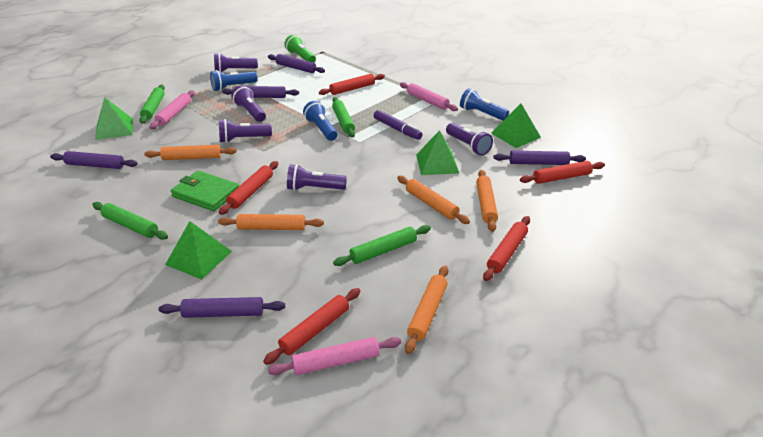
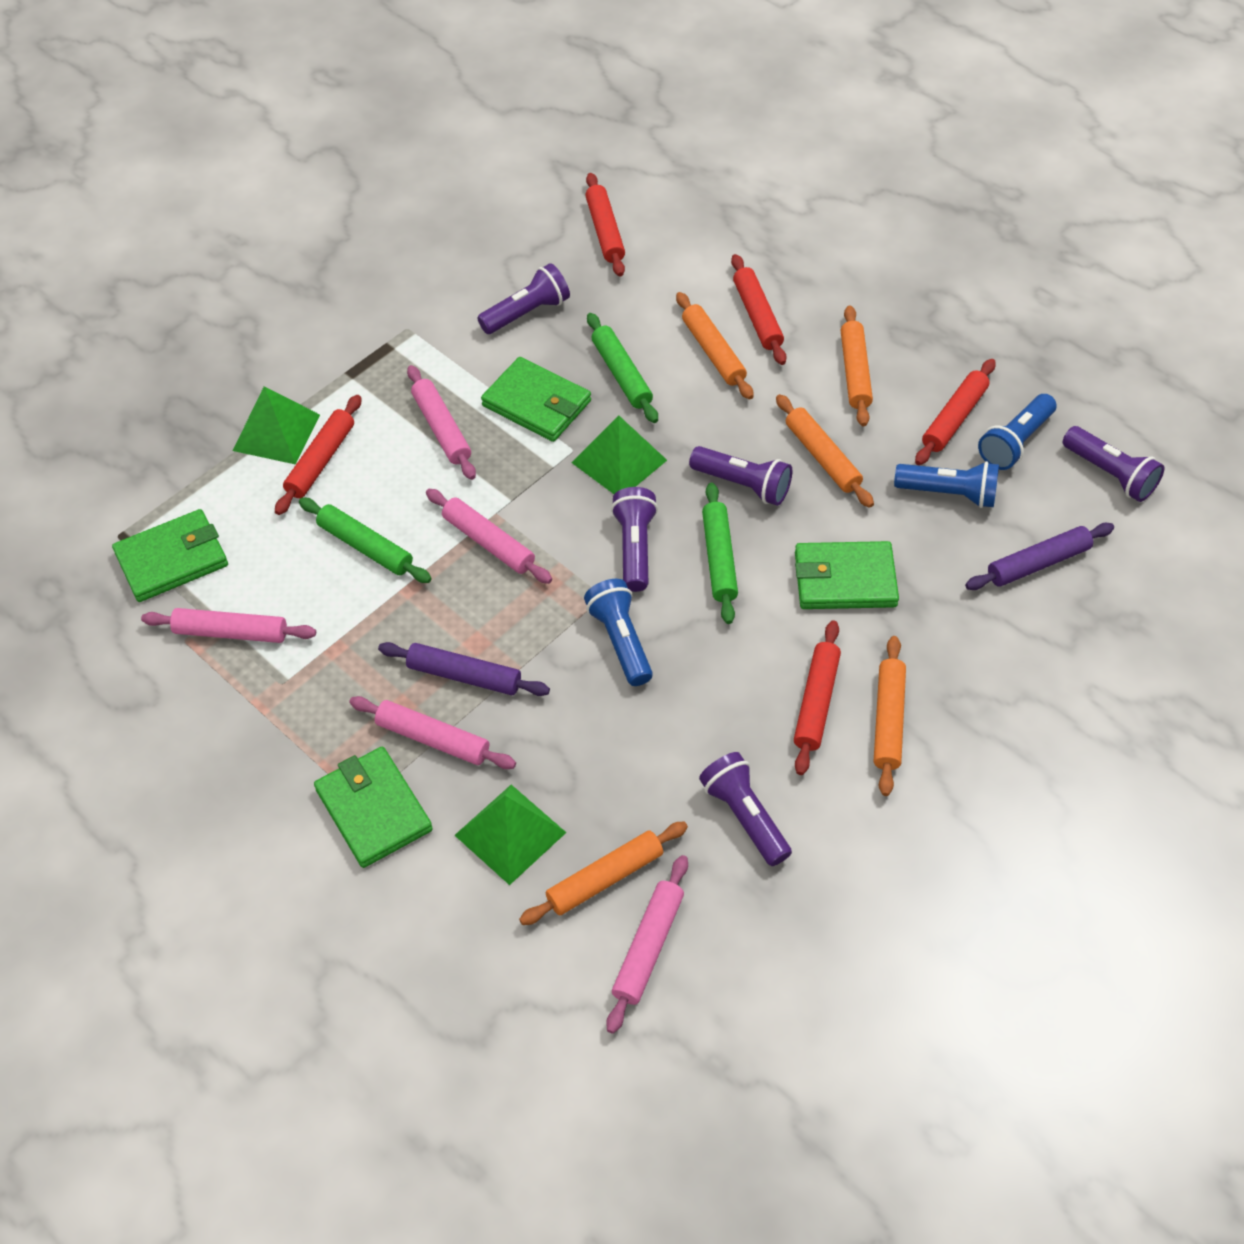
green flashlight: 1 -> 0
green pyramid: 4 -> 3
green rolling pin: 4 -> 3
green wallet: 1 -> 4
pink rolling pin: 3 -> 5
purple marker: 1 -> 0
purple rolling pin: 5 -> 2

